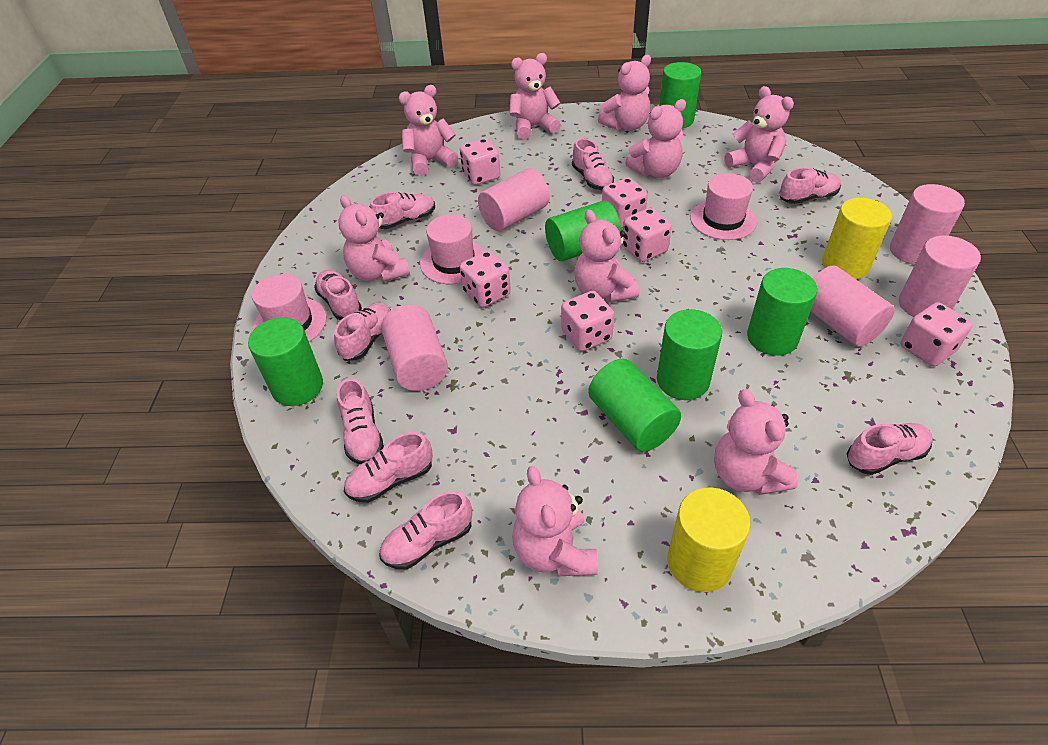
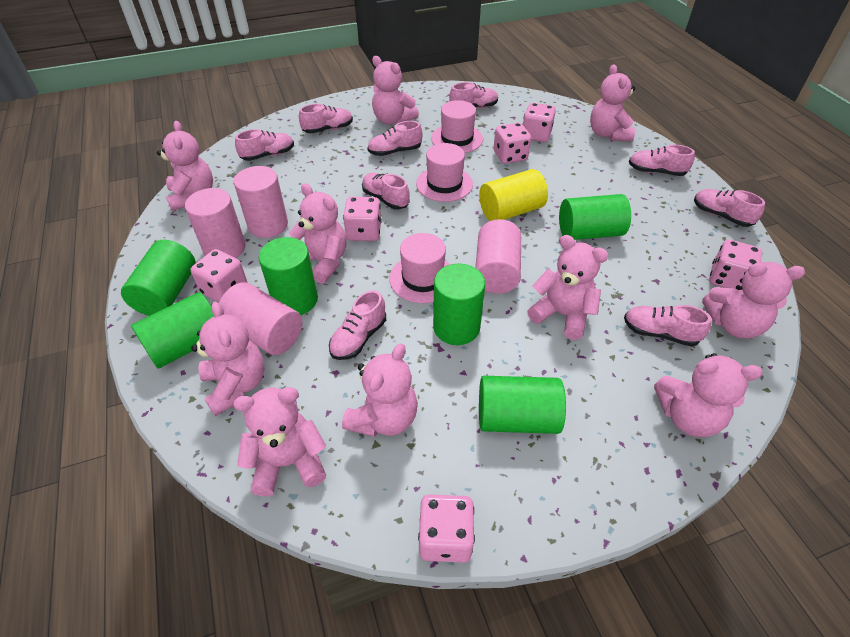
pink cylinder: 5 -> 4
pink teddy bear: 9 -> 10
yellow cylinder: 2 -> 1

